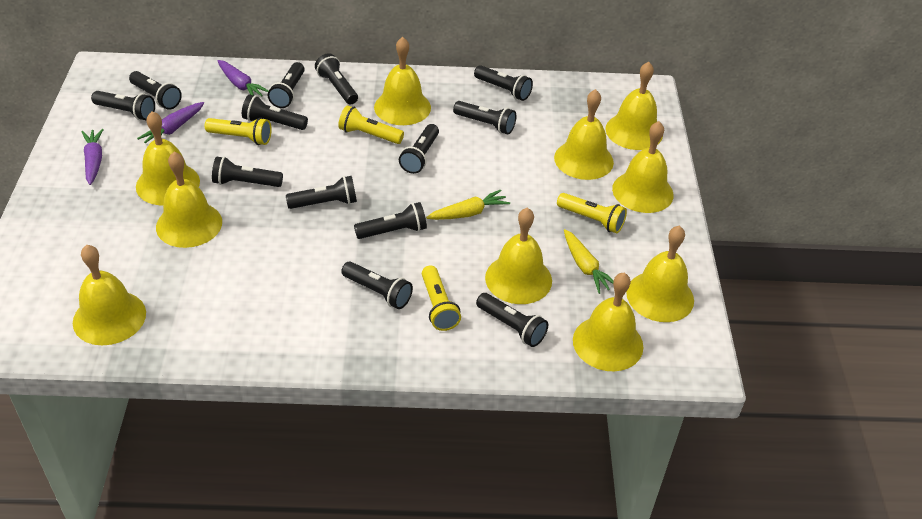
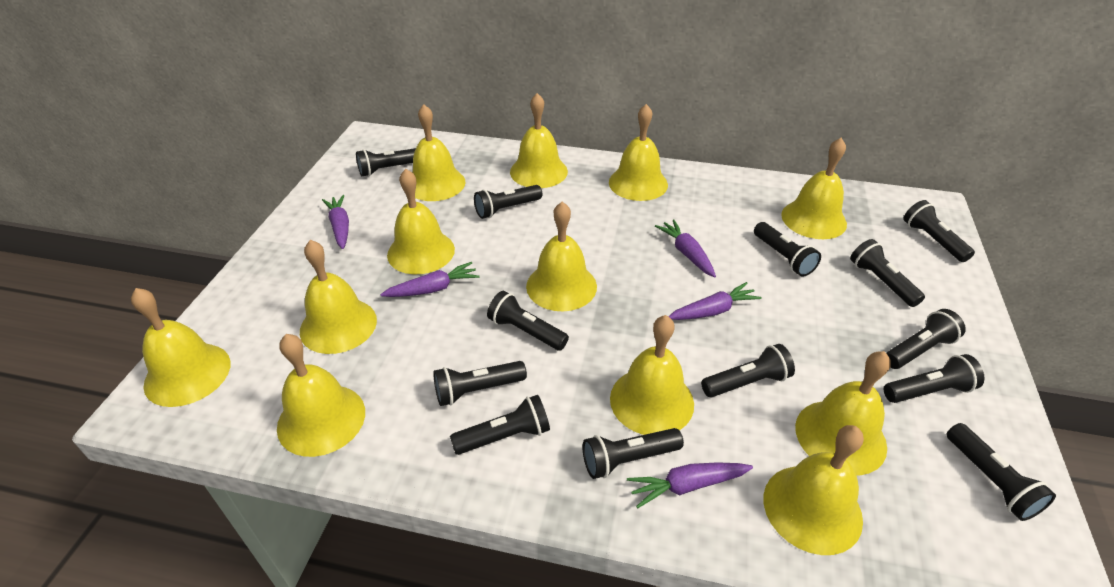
purple carrot: 3 -> 5
yellow bell: 10 -> 12
yellow carrot: 2 -> 0
yellow flashlight: 4 -> 0

